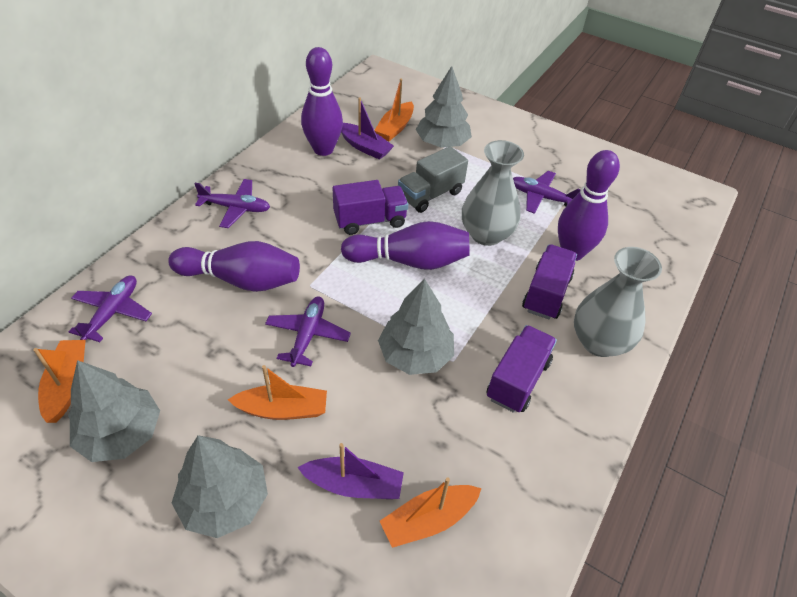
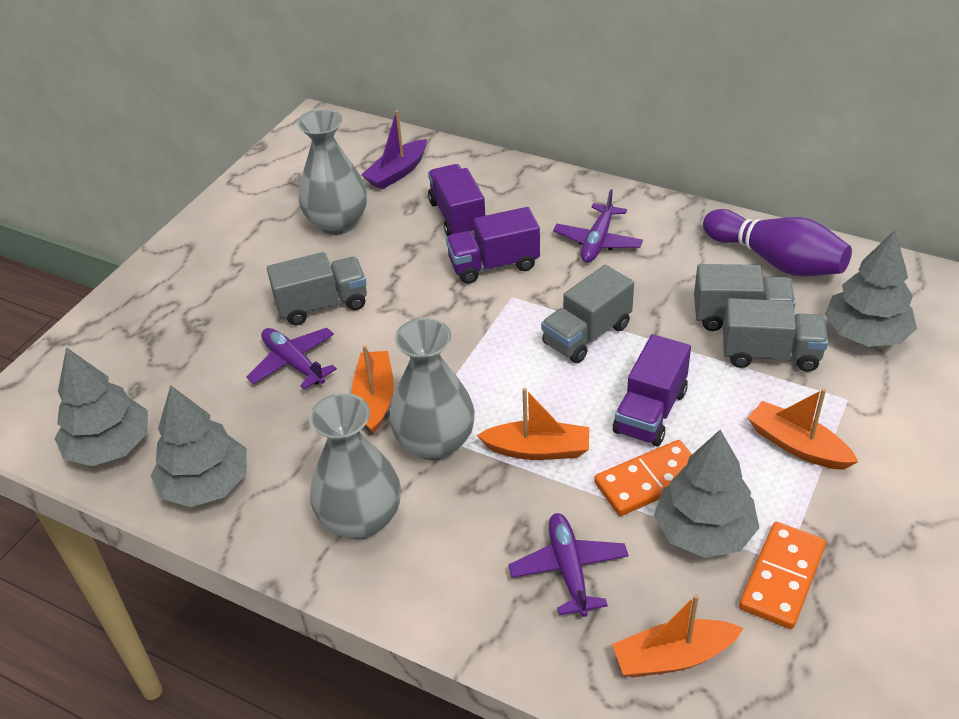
grey truck: 1 -> 4
grey vase: 2 -> 3
orange domino: 0 -> 2
purple boat: 2 -> 1
purple bowling pin: 4 -> 1
purple plane: 4 -> 3

